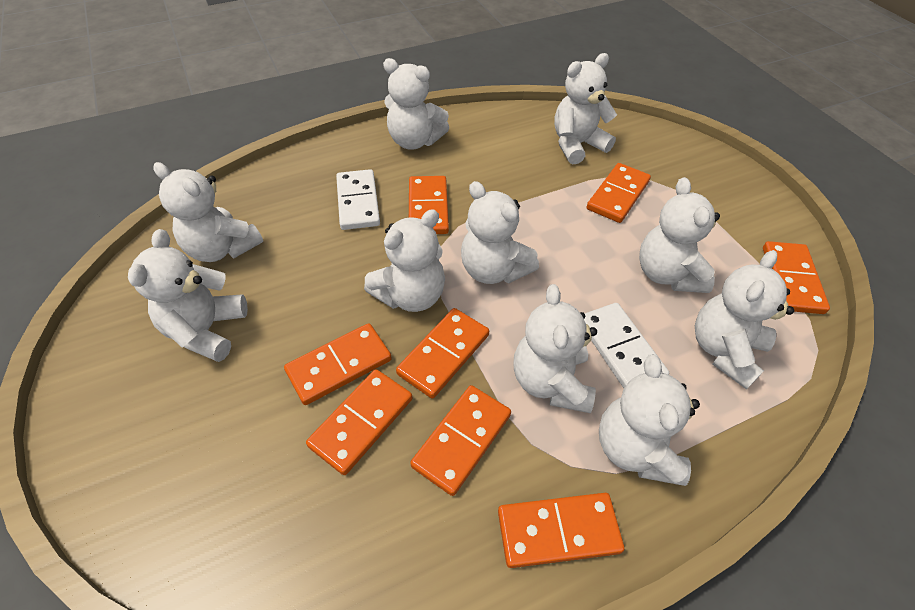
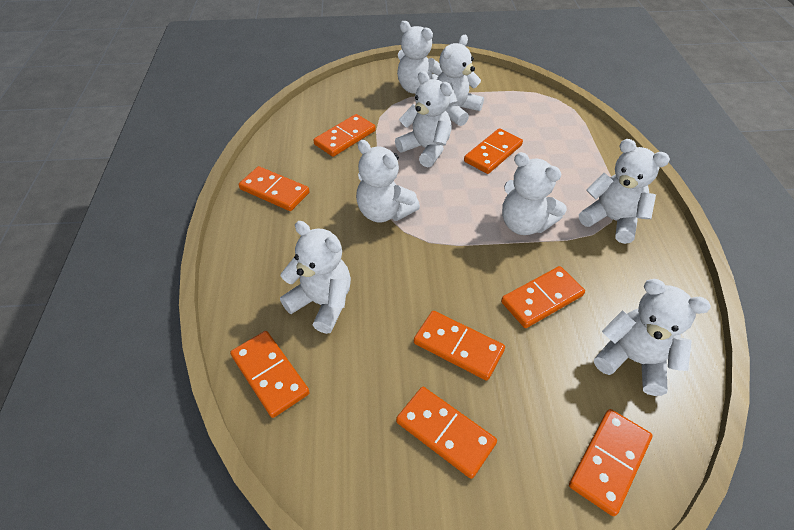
white domino: 2 -> 0
white teddy bear: 10 -> 8

